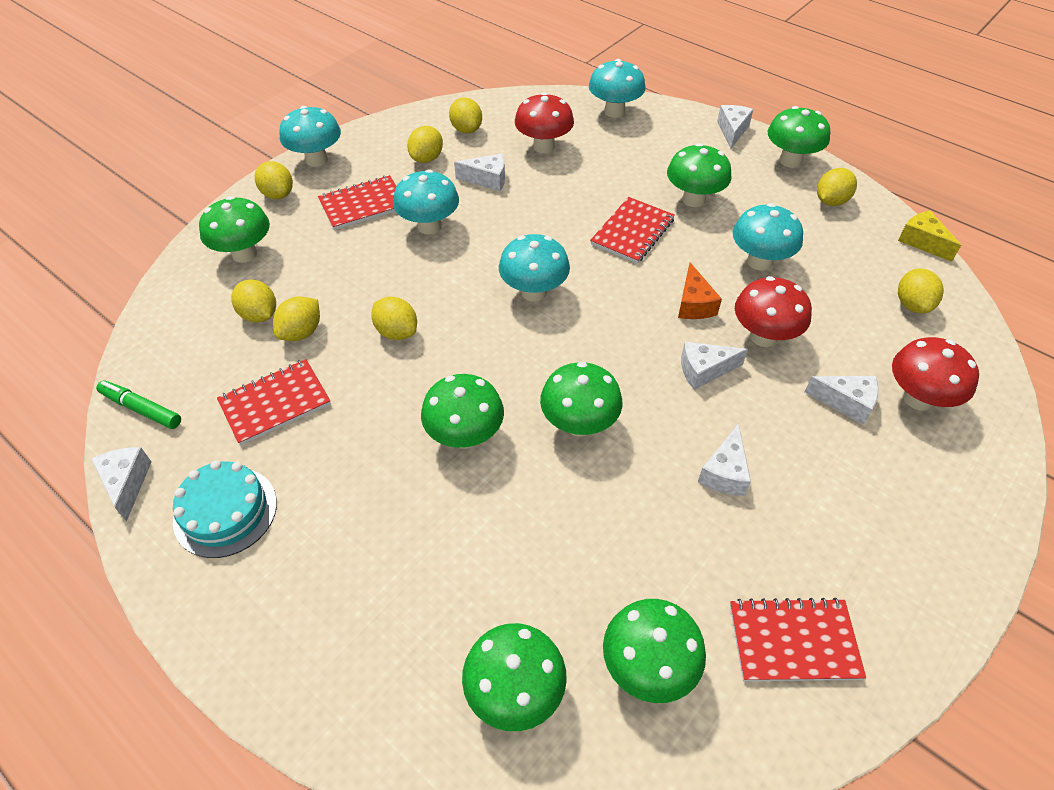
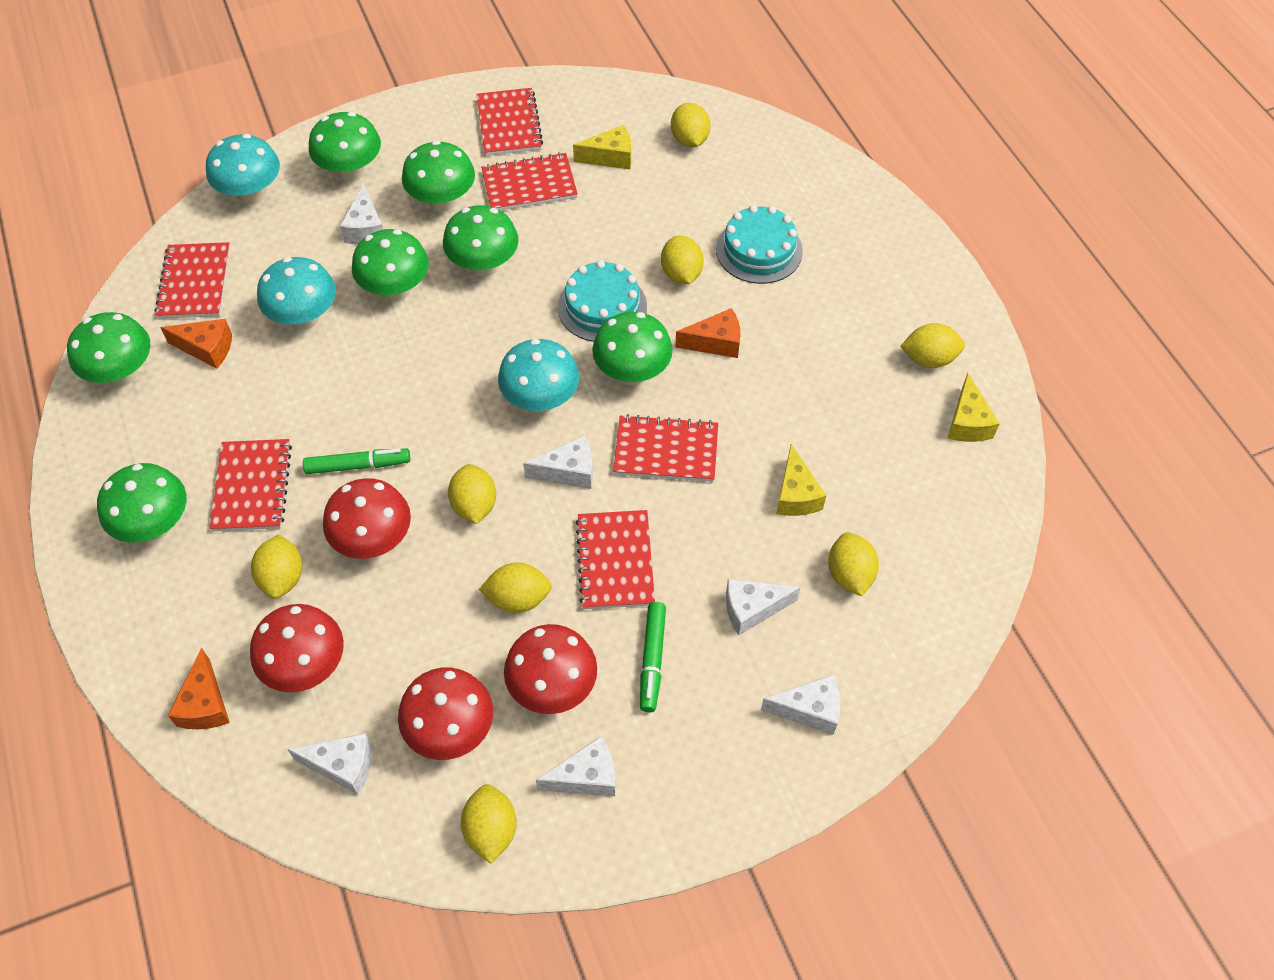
green marker: 1 -> 2
orange cheese: 1 -> 3
red mushroom: 3 -> 4
red notebook: 4 -> 6
turquoise cake: 1 -> 2
turquoise mushroom: 5 -> 3
yellow cheese: 1 -> 3

